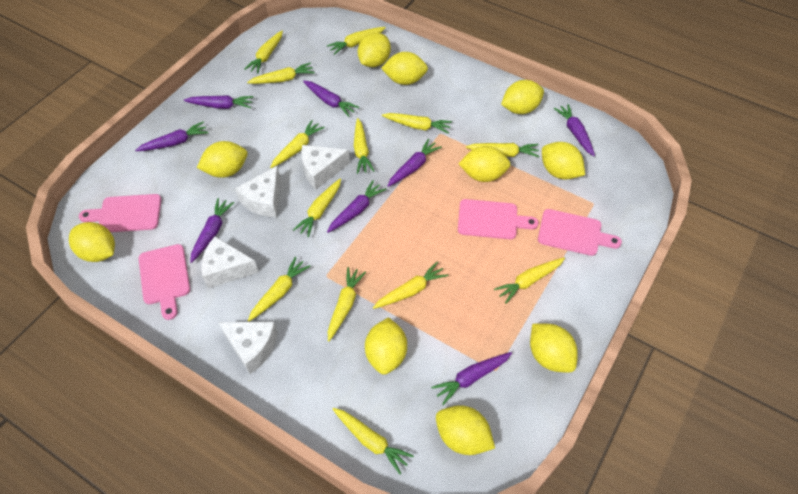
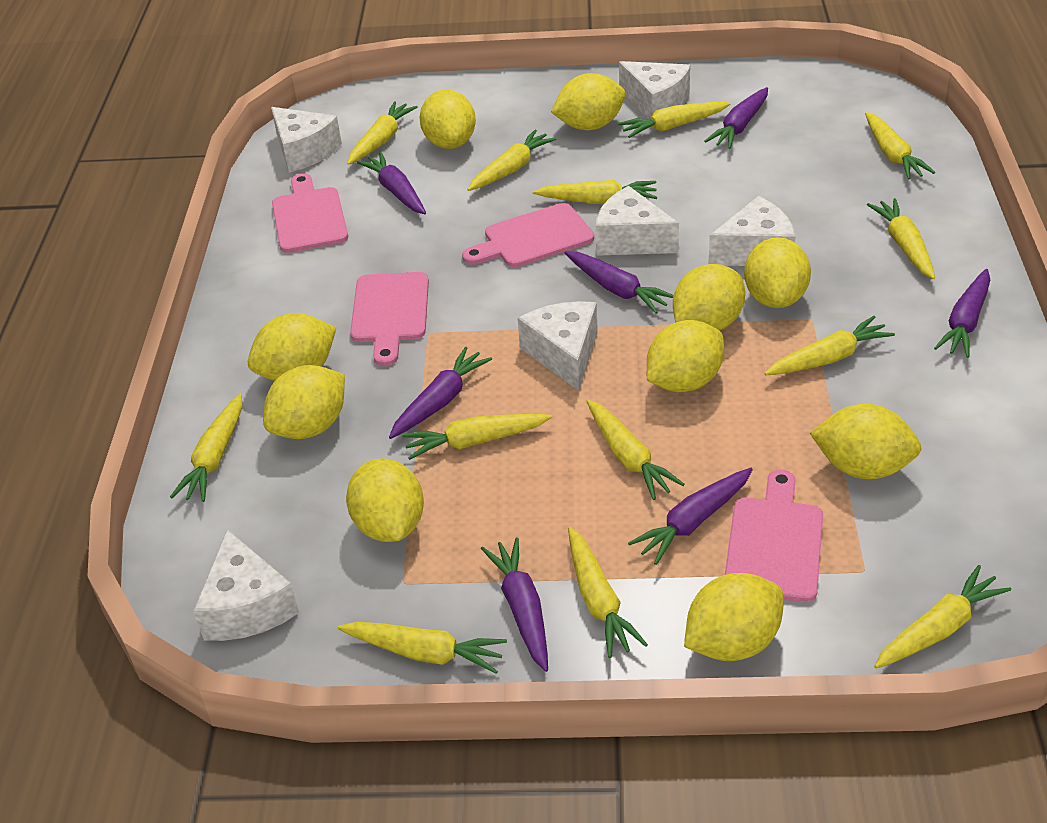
purple carrot: 8 -> 7
white cheese: 4 -> 6

